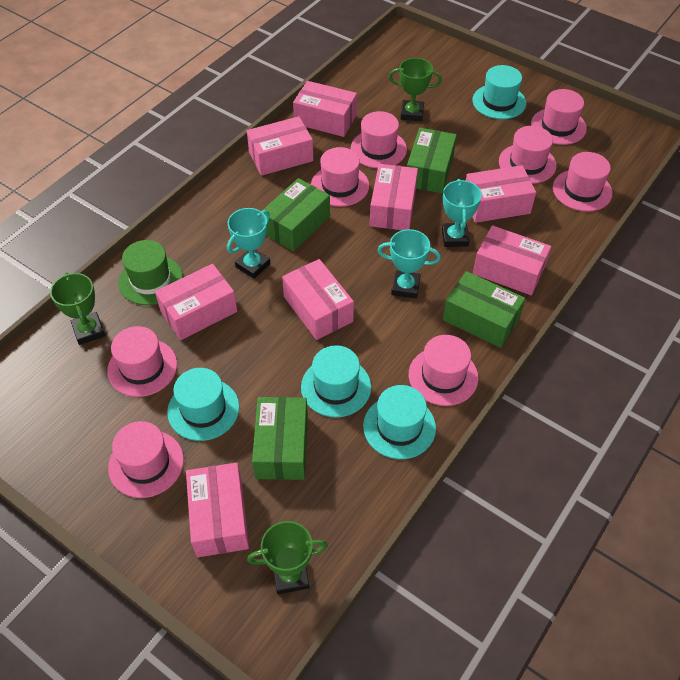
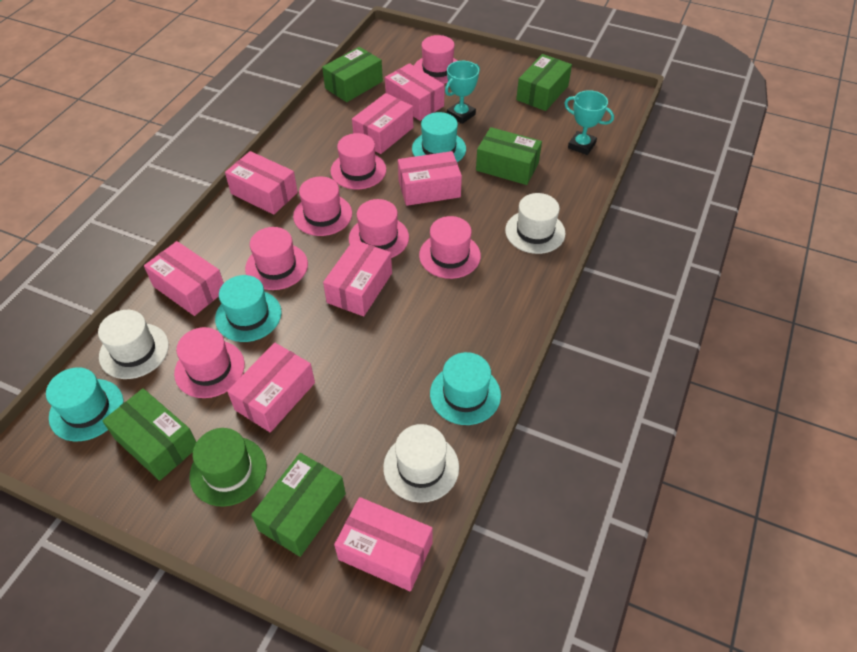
green box: 4 -> 5
green trophy: 3 -> 0
pink hat: 8 -> 7
turquoise trophy: 3 -> 2
white hat: 0 -> 3

